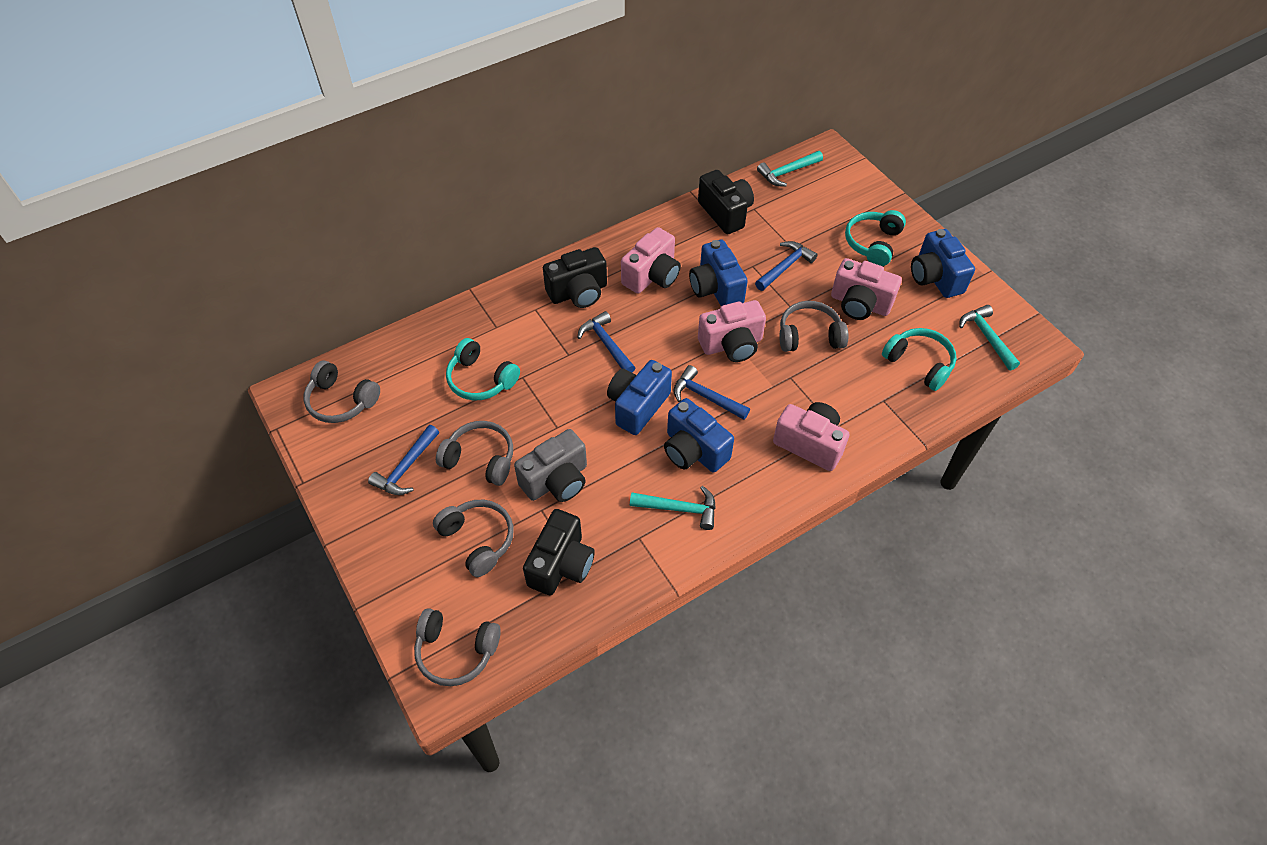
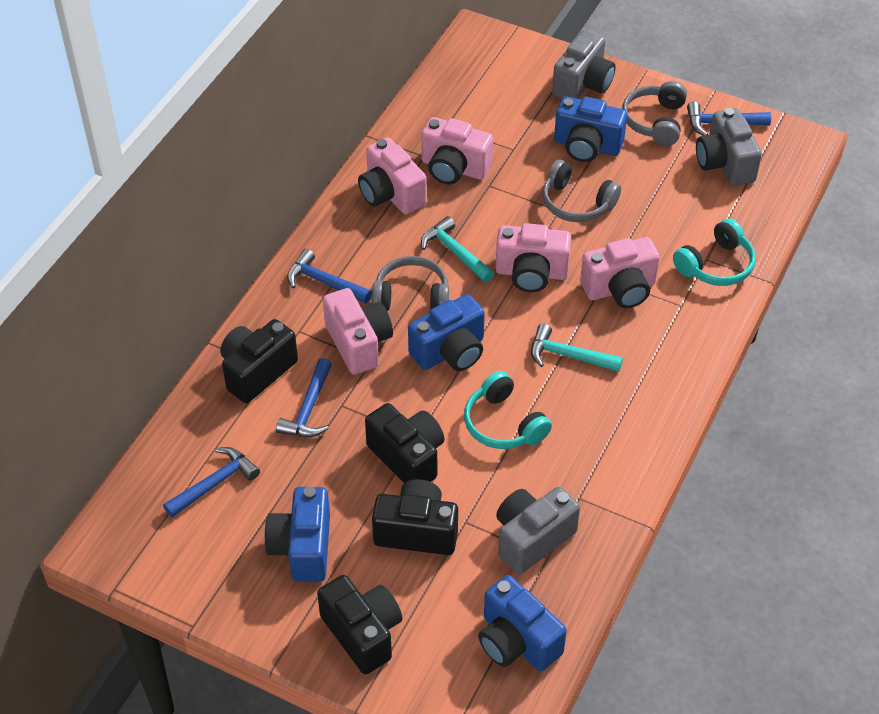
black camera: 3 -> 4
grey camera: 1 -> 3
grey headphones: 5 -> 3
pink camera: 4 -> 5
turquoise hammer: 3 -> 2
turquoise headphones: 3 -> 2

